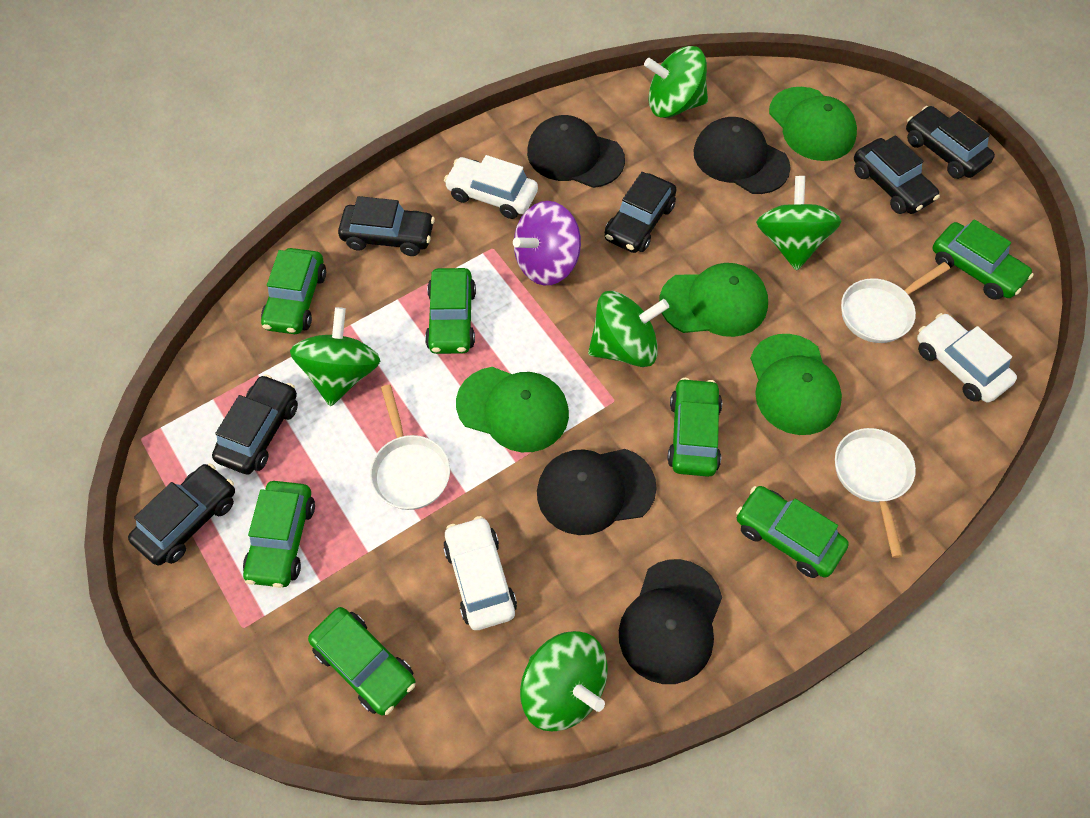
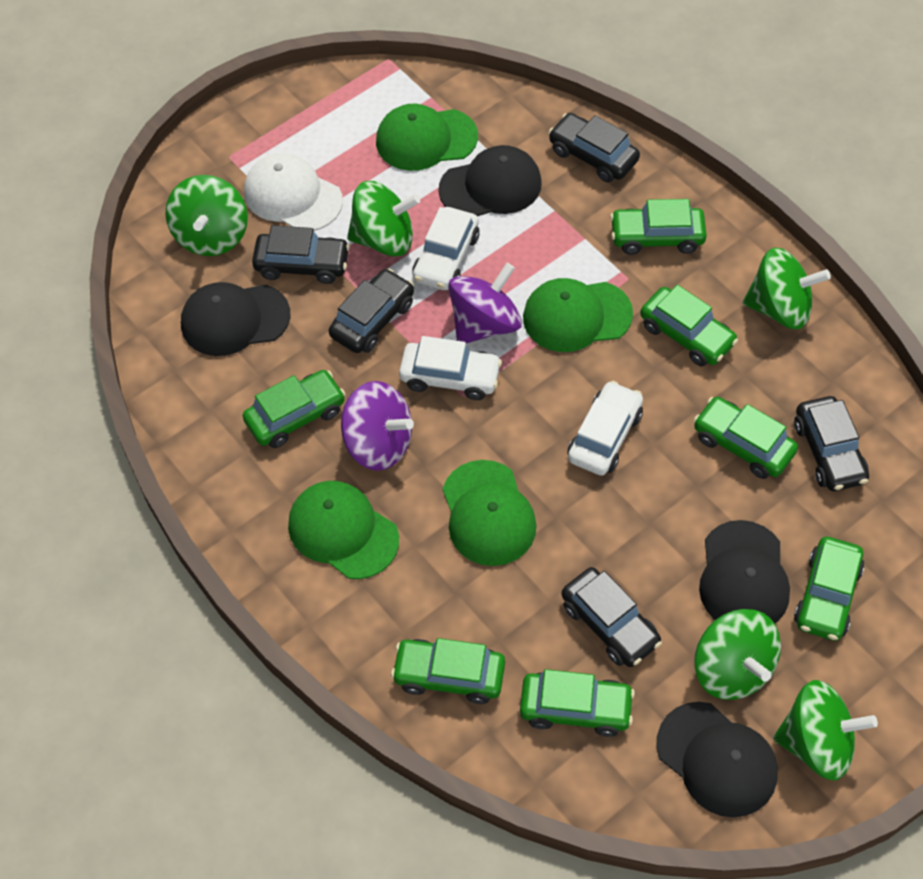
black car: 6 -> 5
purple spinning top: 1 -> 2
white cap: 0 -> 1
white pan: 3 -> 0

